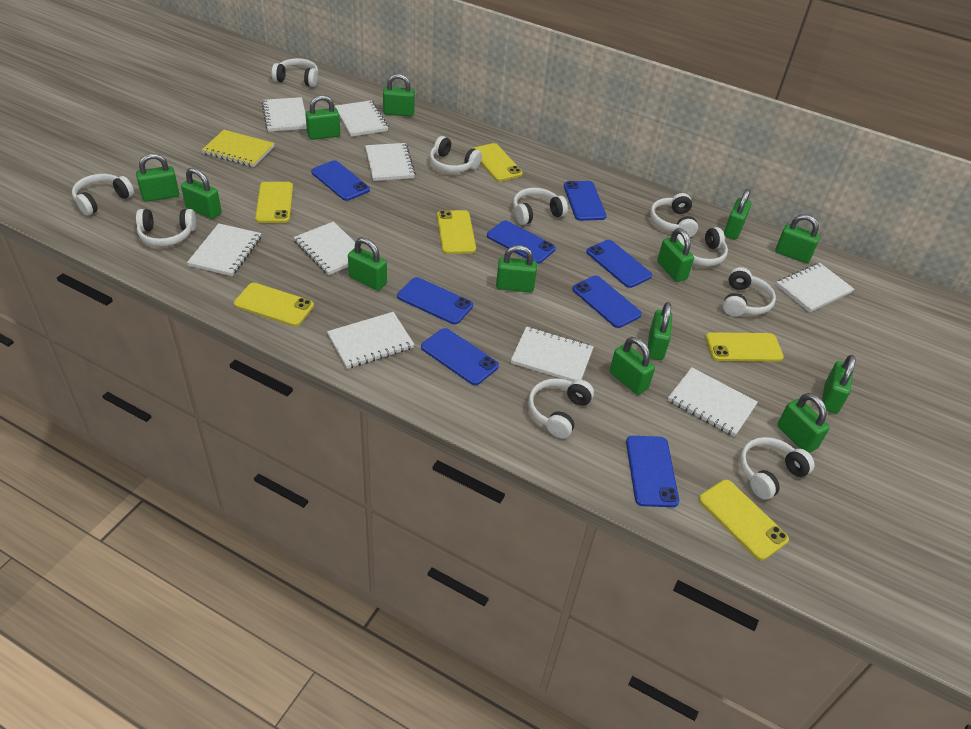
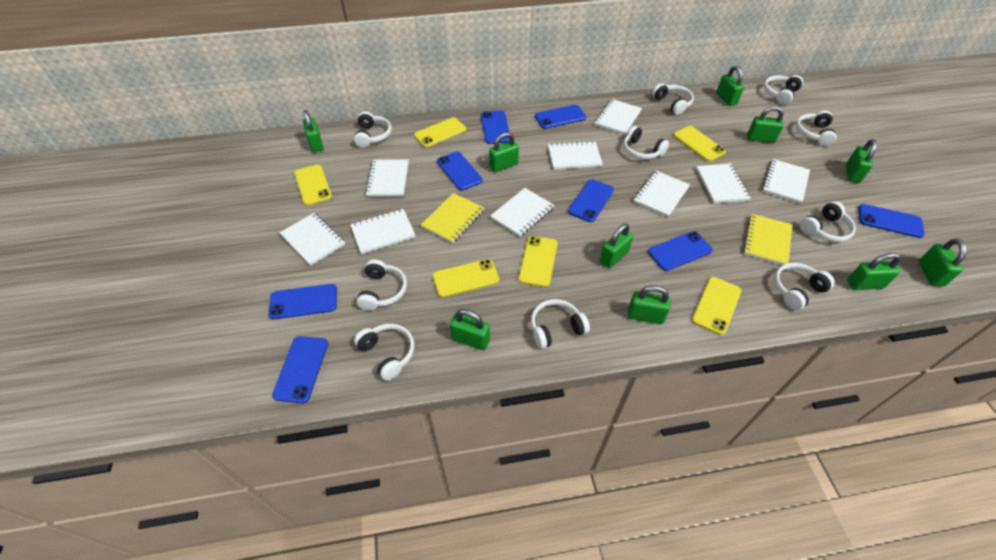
green padlock: 13 -> 10
yellow notebook: 1 -> 2

